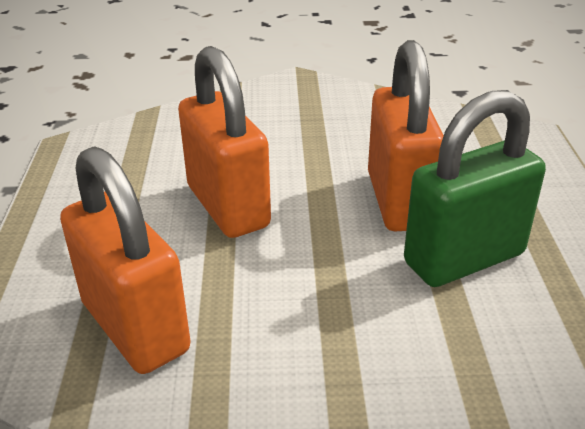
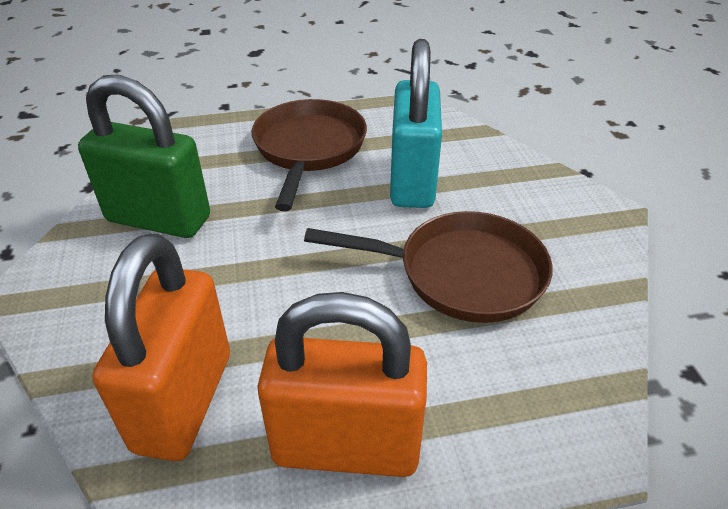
brown pan: 0 -> 2
orange padlock: 3 -> 2
turquoise padlock: 0 -> 1

